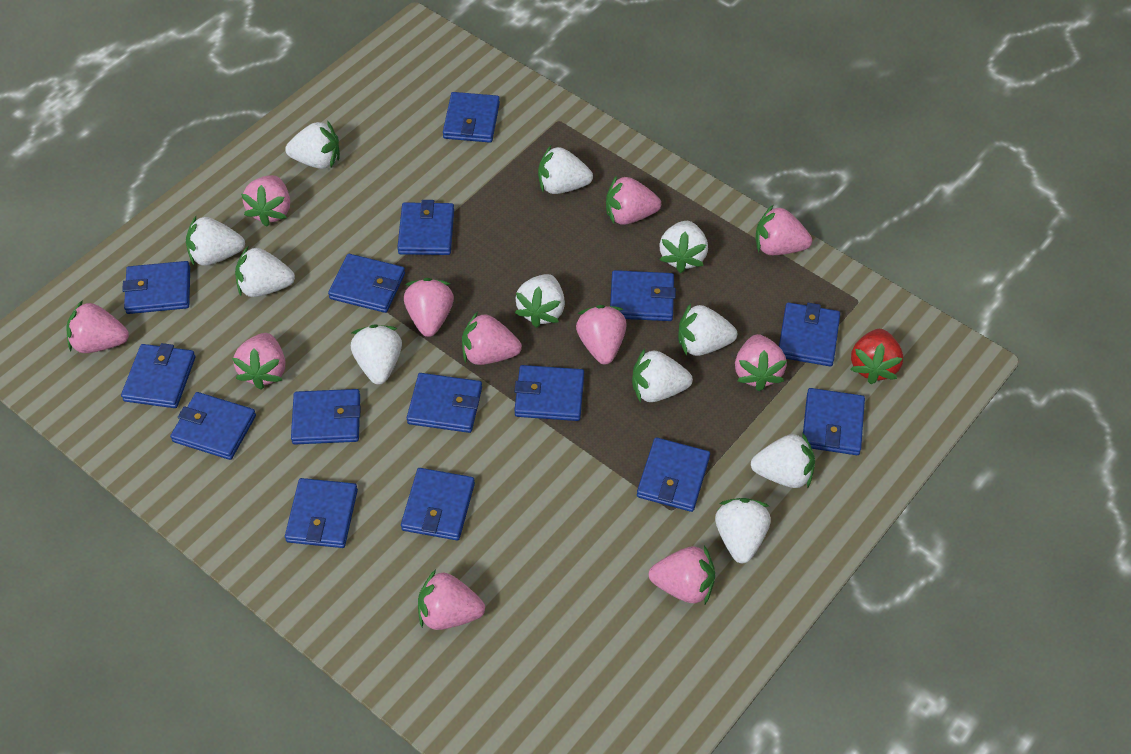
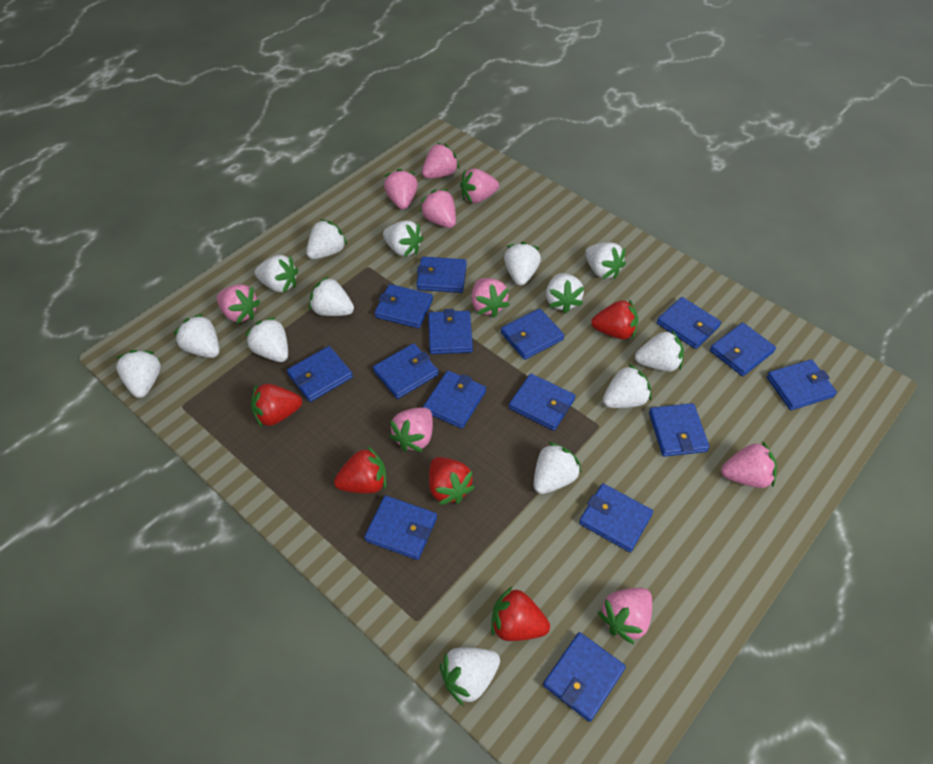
pink strawberry: 11 -> 9
red strawberry: 1 -> 5
white strawberry: 11 -> 14

